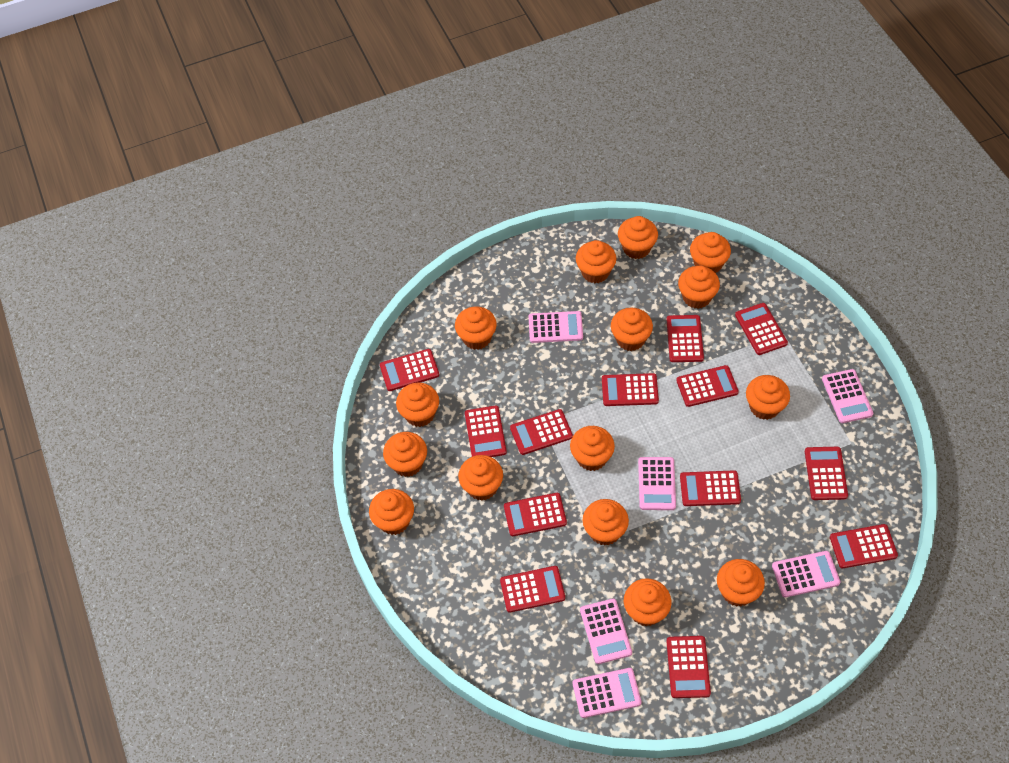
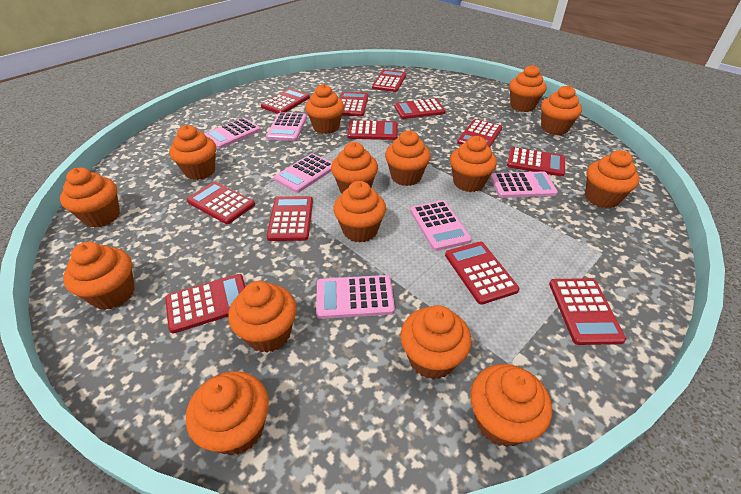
red calculator: 13 -> 12

